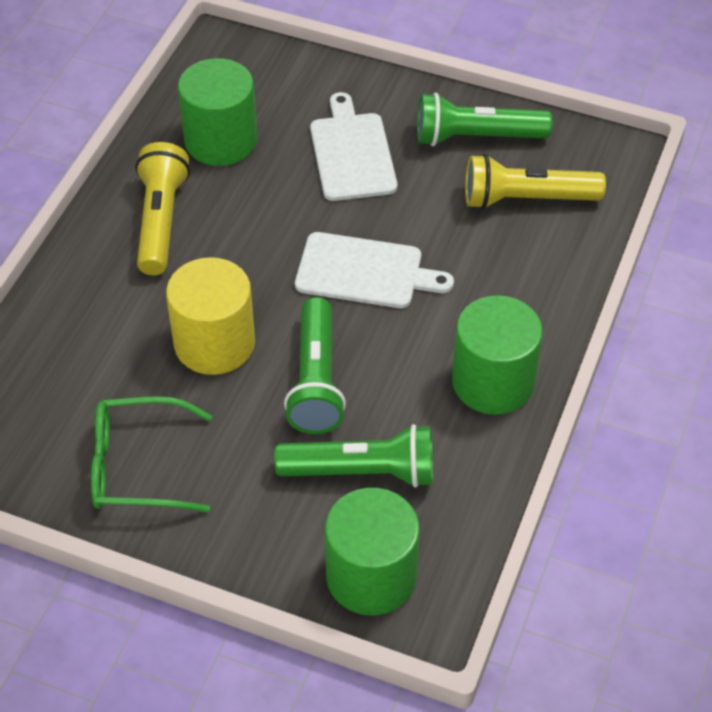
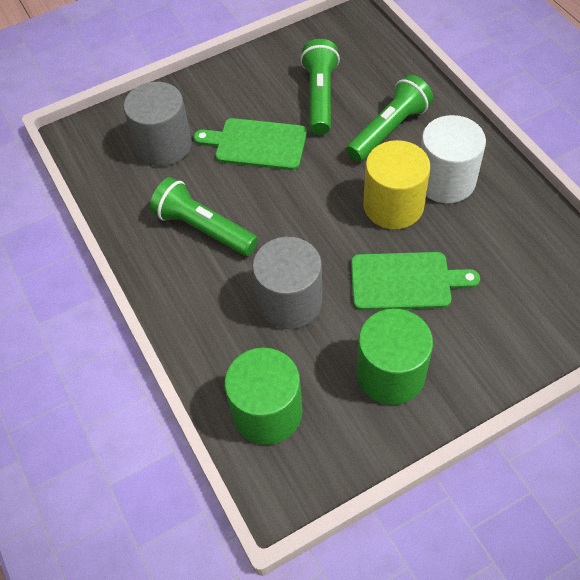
green cutting board: 0 -> 2
green cylinder: 3 -> 2
green glasses: 1 -> 0
grey cylinder: 0 -> 2
white cutting board: 2 -> 0
white cylinder: 0 -> 1
yellow flashlight: 2 -> 0

